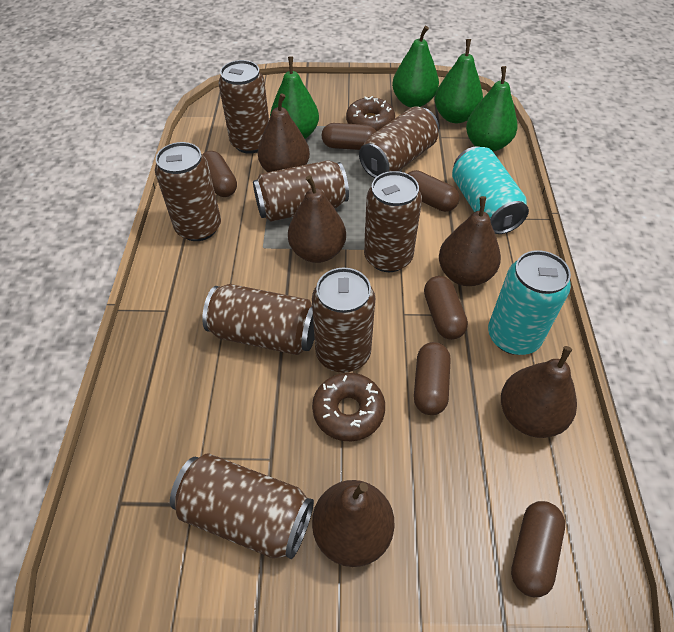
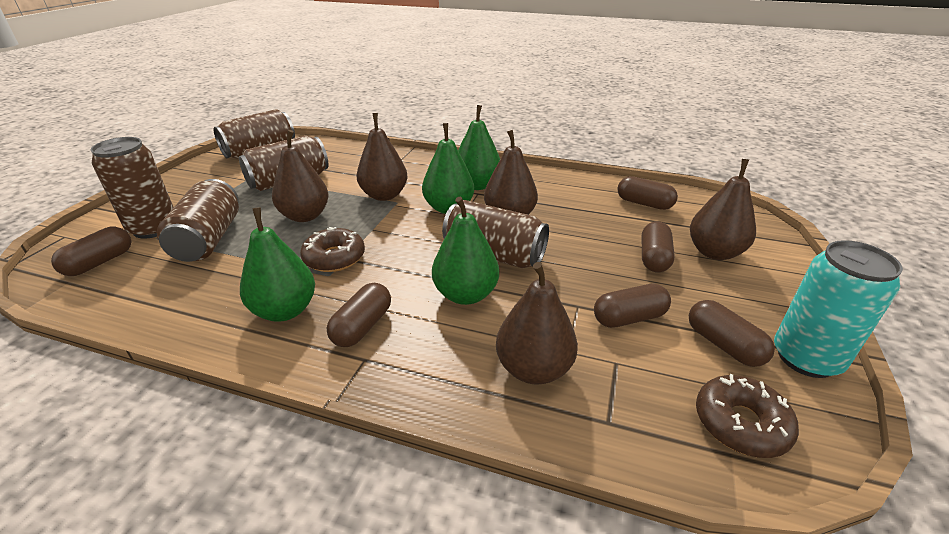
brown can: 8 -> 5
turquoise can: 2 -> 1

